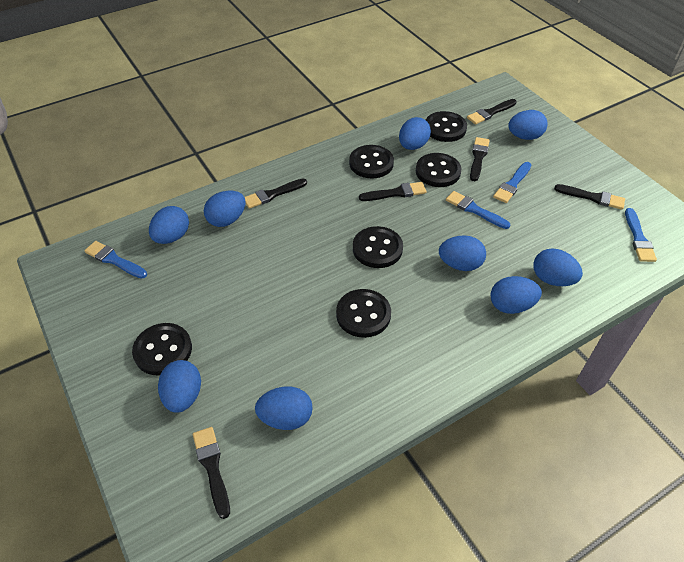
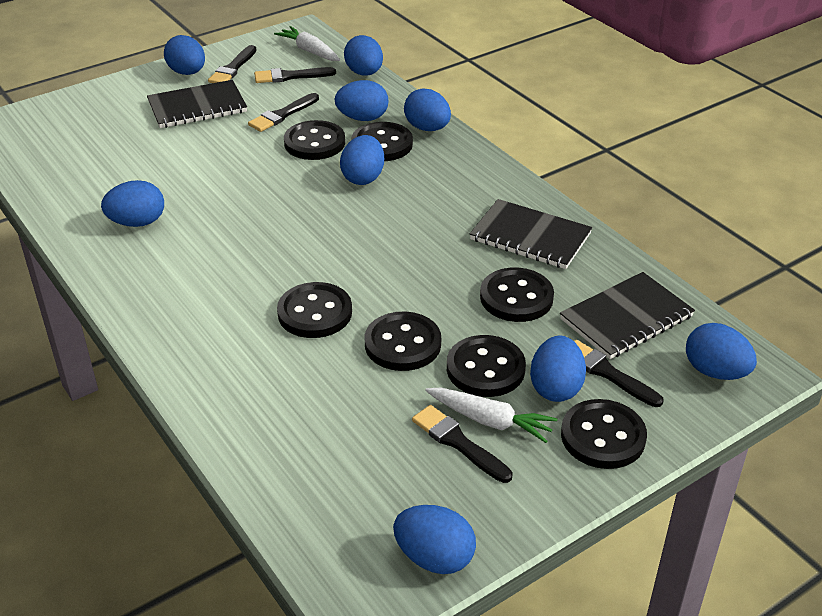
black brush: 6 -> 5
black button: 6 -> 7
black notebook: 0 -> 3
blue brush: 4 -> 0
white carrot: 0 -> 2

